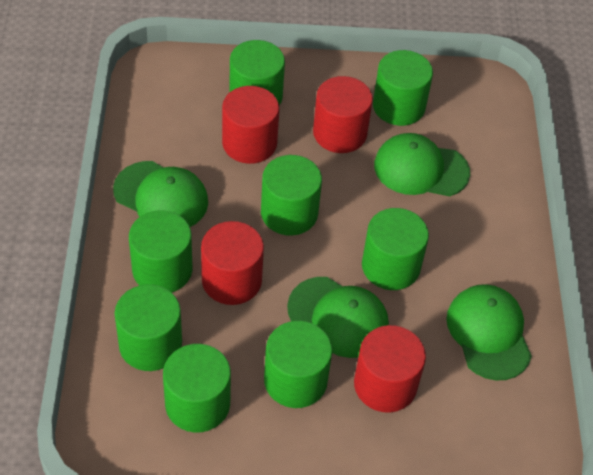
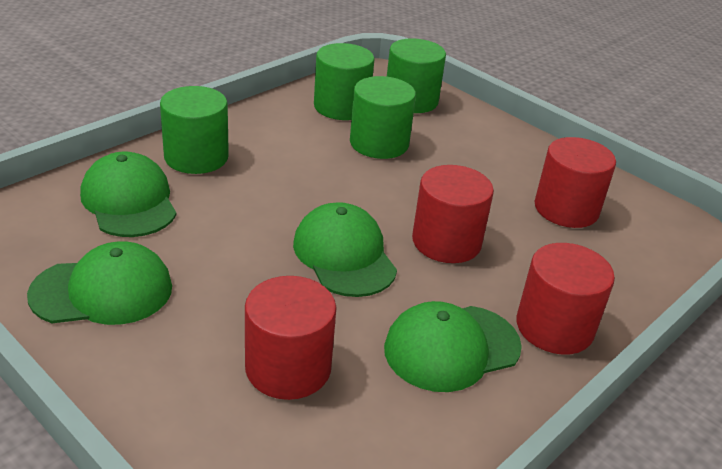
green cylinder: 8 -> 4

